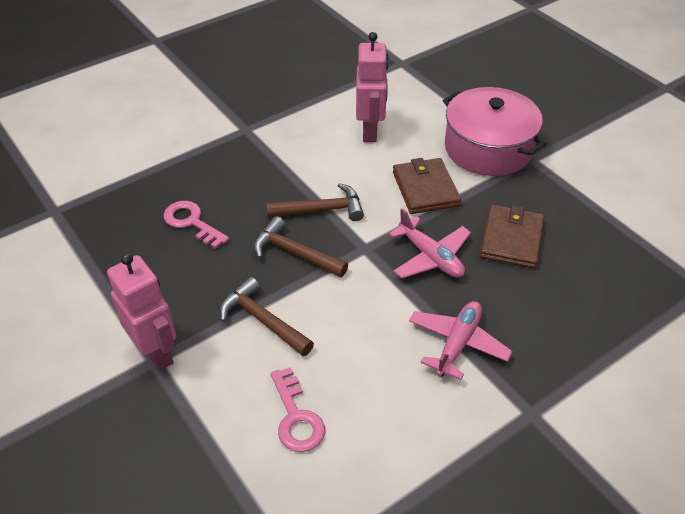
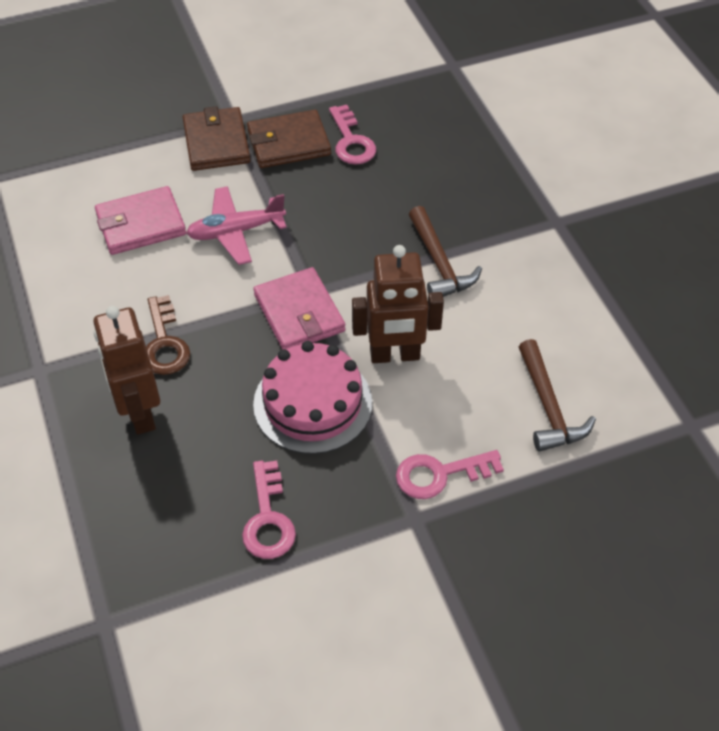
brown hammer: 3 -> 2
brown key: 0 -> 1
brown robot: 0 -> 2
pink cake: 0 -> 1
pink key: 2 -> 3
pink plane: 2 -> 1
pink pot: 1 -> 0
pink robot: 2 -> 0
pink wallet: 0 -> 2

